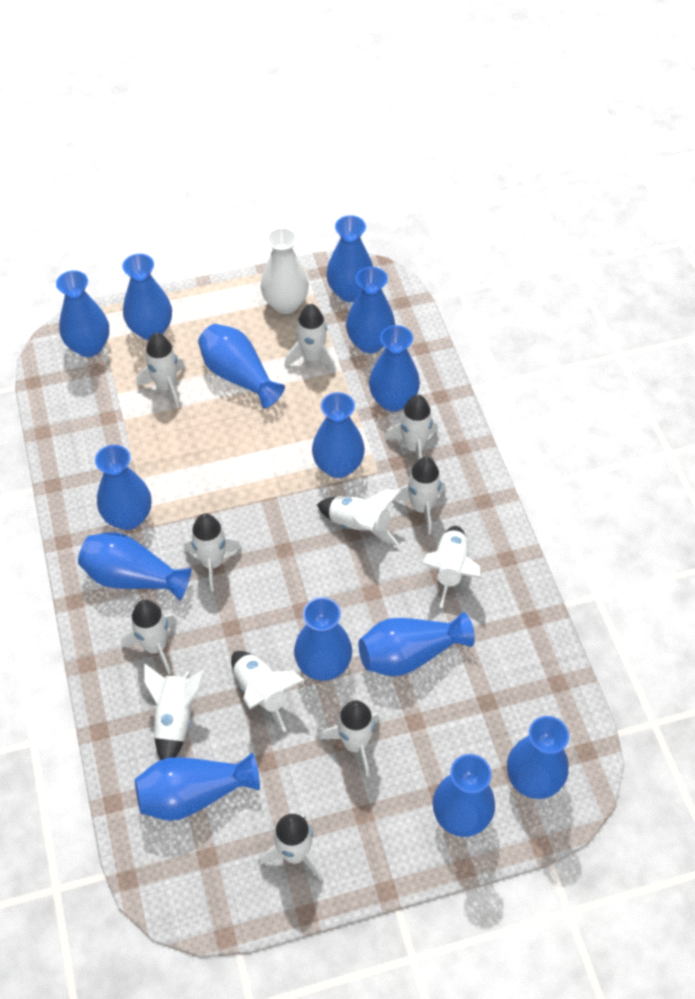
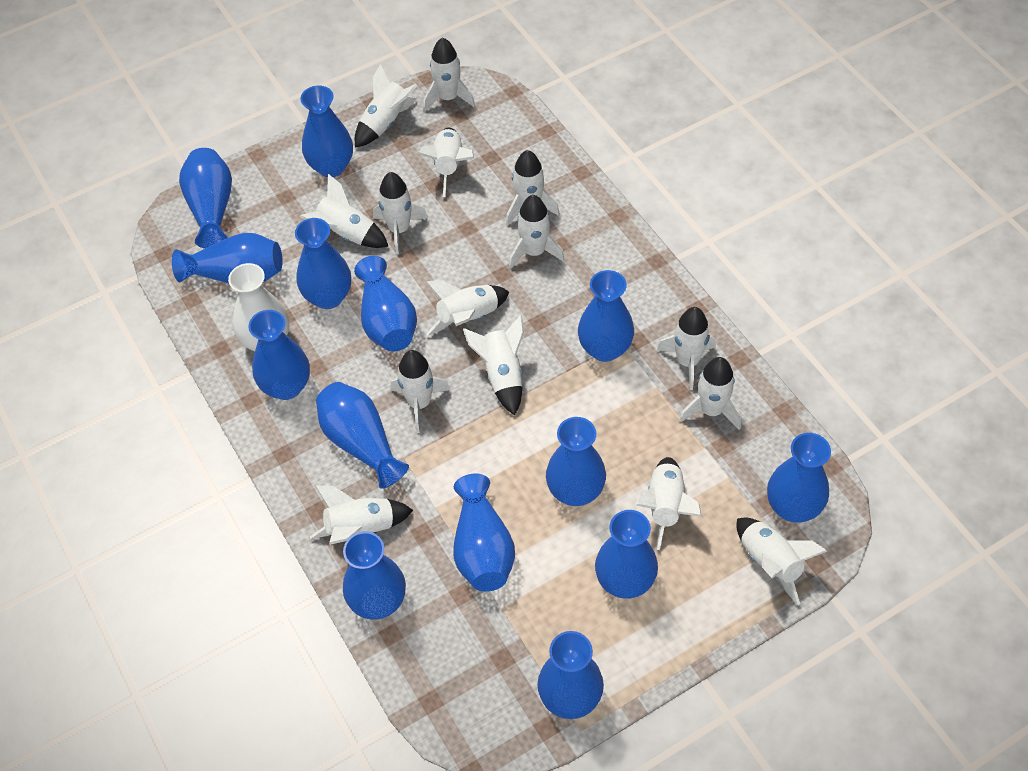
white rocket: 12 -> 15

